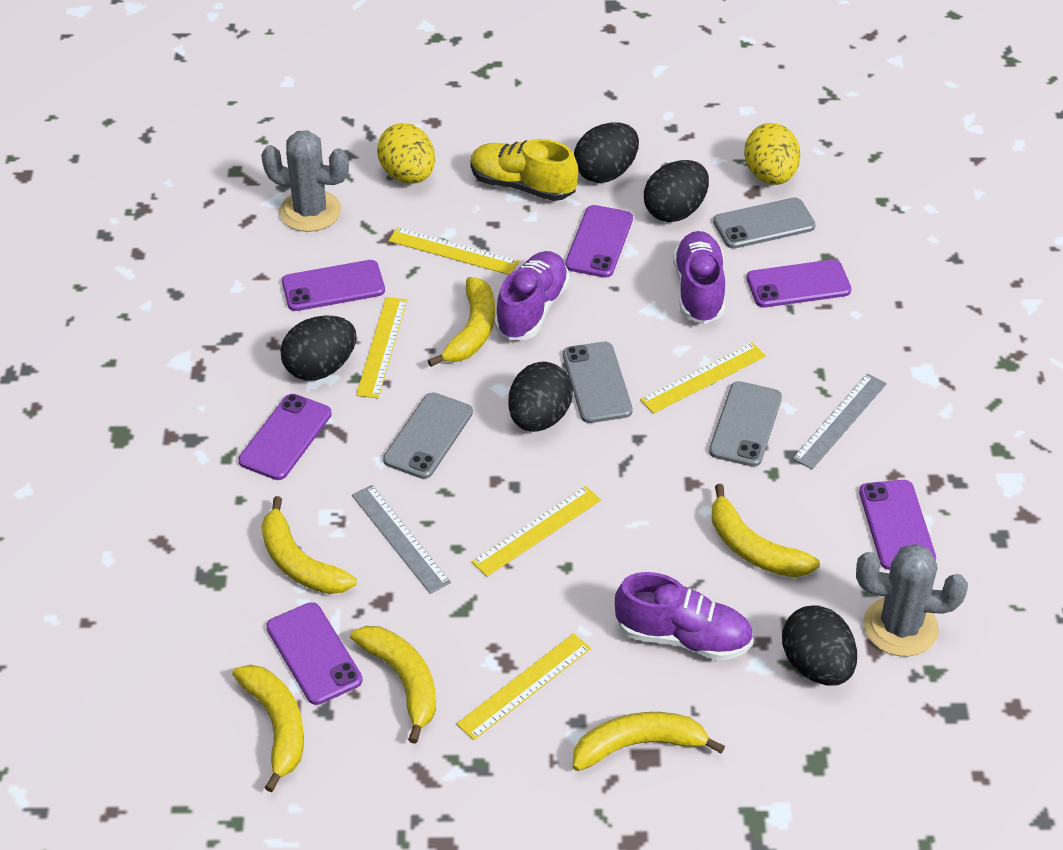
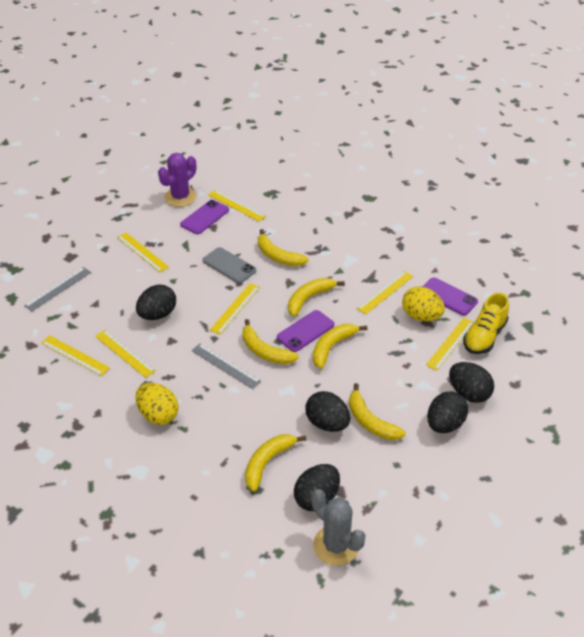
grey cactus: 2 -> 1
grey phone: 4 -> 1
purple cactus: 0 -> 1
purple phone: 6 -> 3
purple shoe: 3 -> 0
yellow ruler: 5 -> 7

